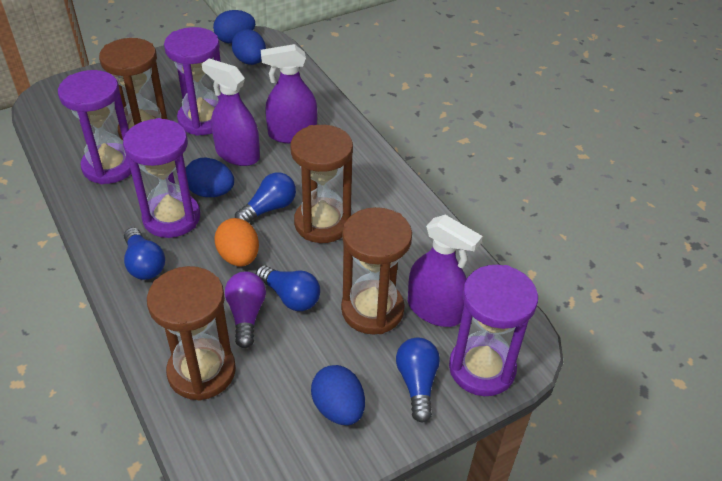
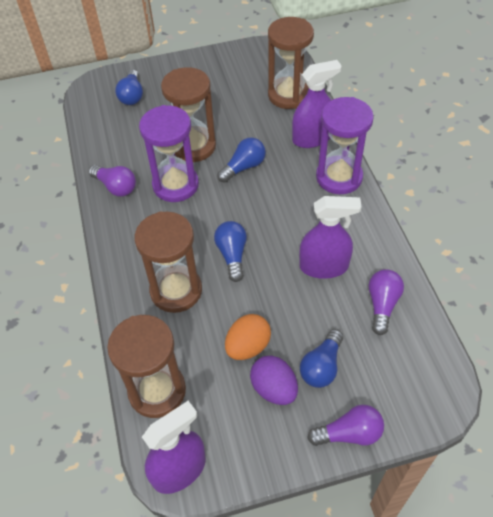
blue egg: 4 -> 0
purple egg: 0 -> 1
purple hourglass: 4 -> 2
purple light bulb: 1 -> 3

